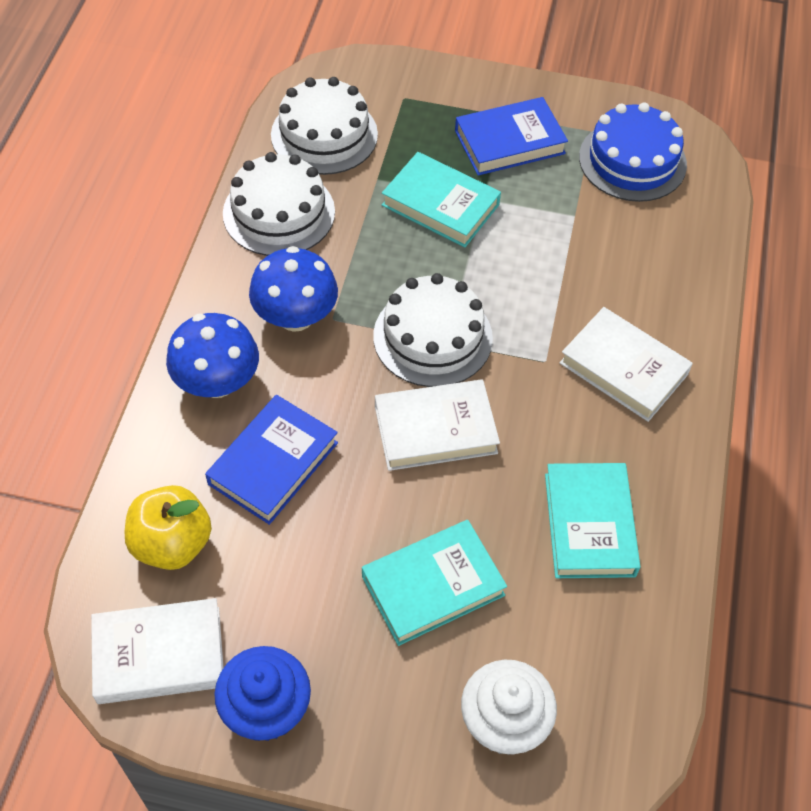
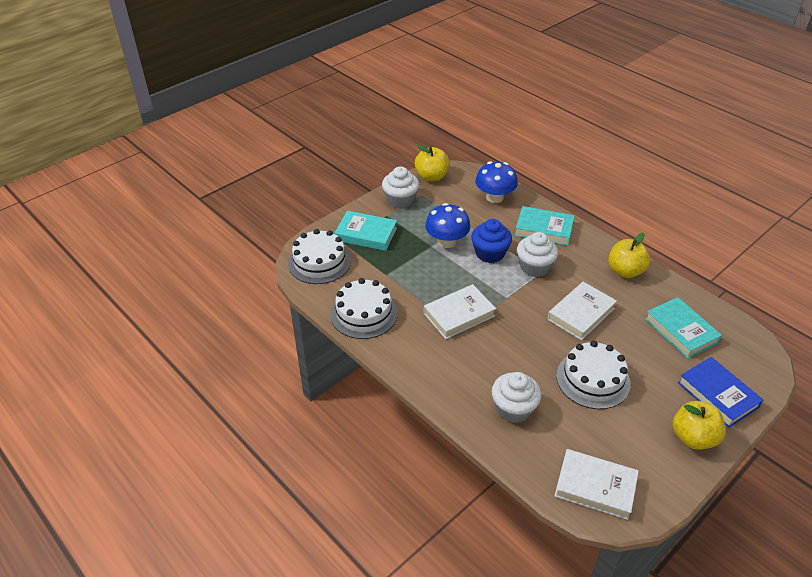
blue book: 2 -> 1
blue cake: 1 -> 0
white cupcake: 1 -> 3
yellow apple: 1 -> 3

